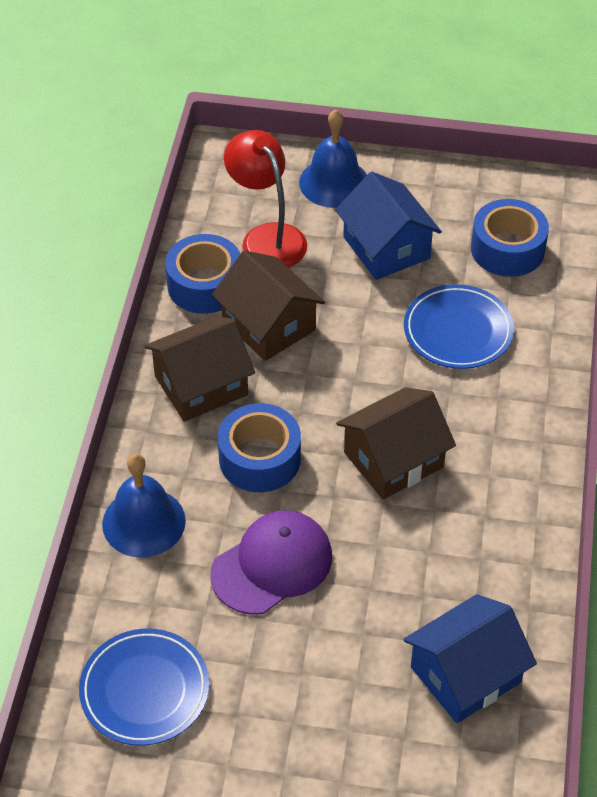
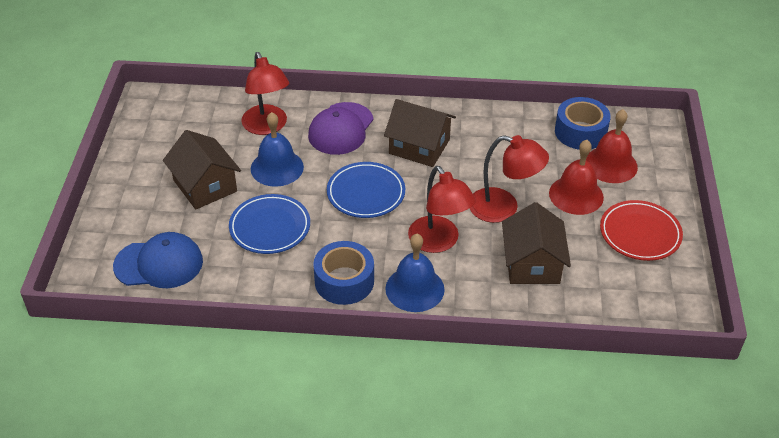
blue cap: 0 -> 1
blue house: 2 -> 0
blue tape: 3 -> 2
red bell: 0 -> 2
red lamp: 1 -> 3
red plate: 0 -> 1

